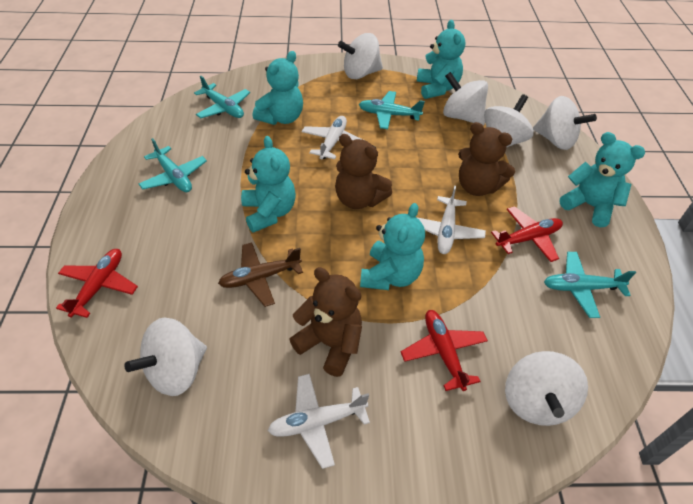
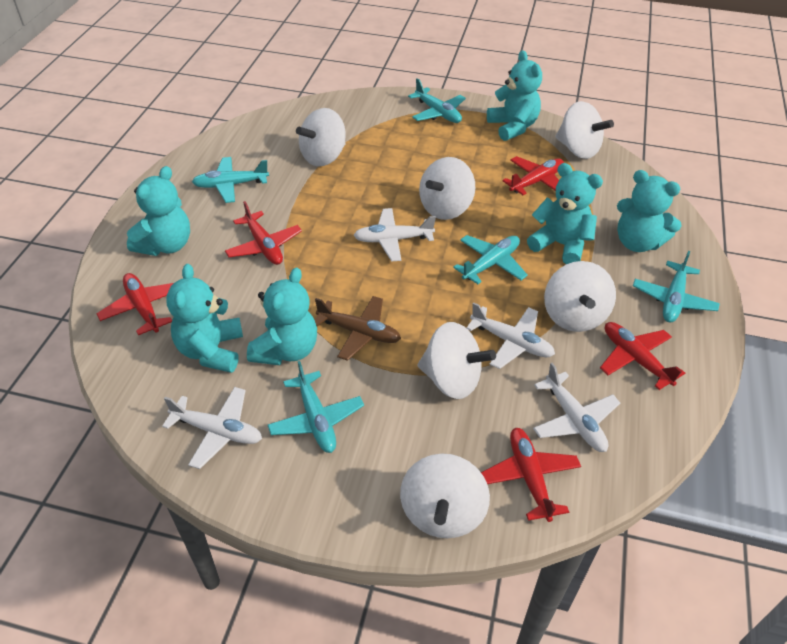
brown teddy bear: 3 -> 0
red plane: 3 -> 5
turquoise plane: 4 -> 5
turquoise teddy bear: 5 -> 6
white plane: 3 -> 4

